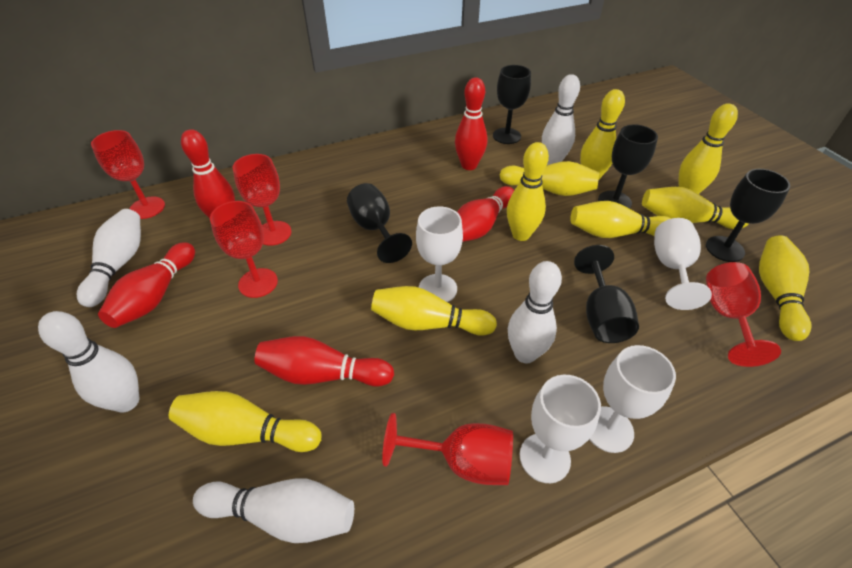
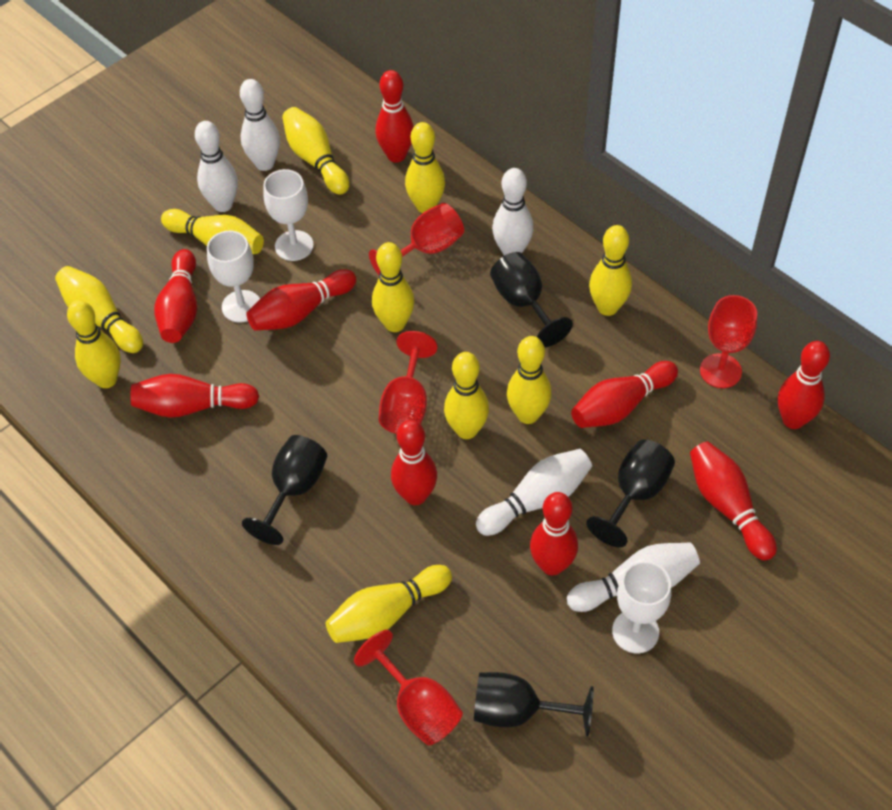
black goblet: 5 -> 4
red bowling pin: 5 -> 9
red goblet: 5 -> 4
white goblet: 4 -> 3
yellow bowling pin: 9 -> 10

